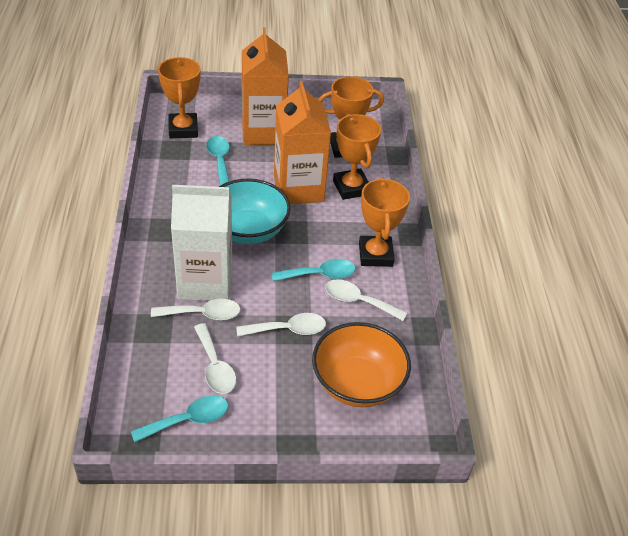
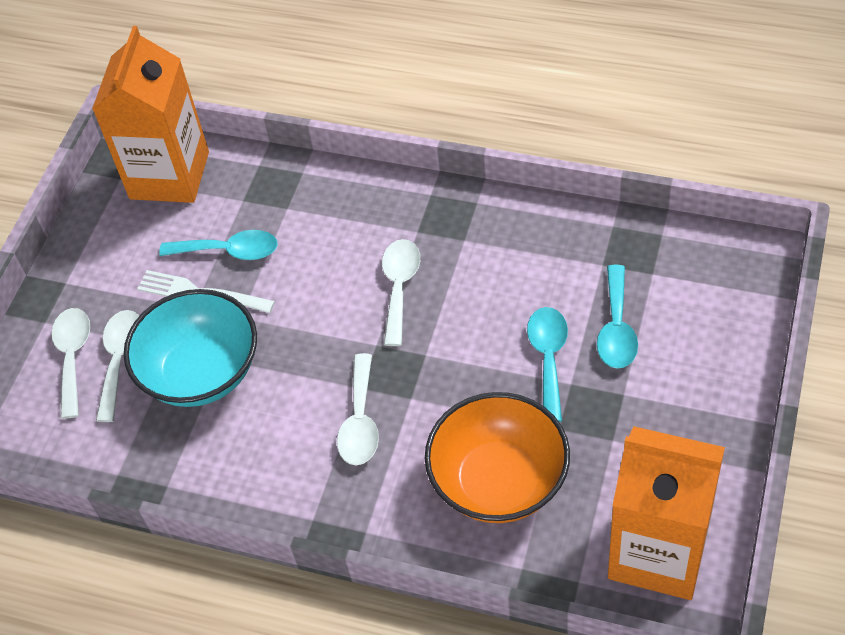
orange trophy: 4 -> 0
white carton: 1 -> 0
white fork: 0 -> 1

